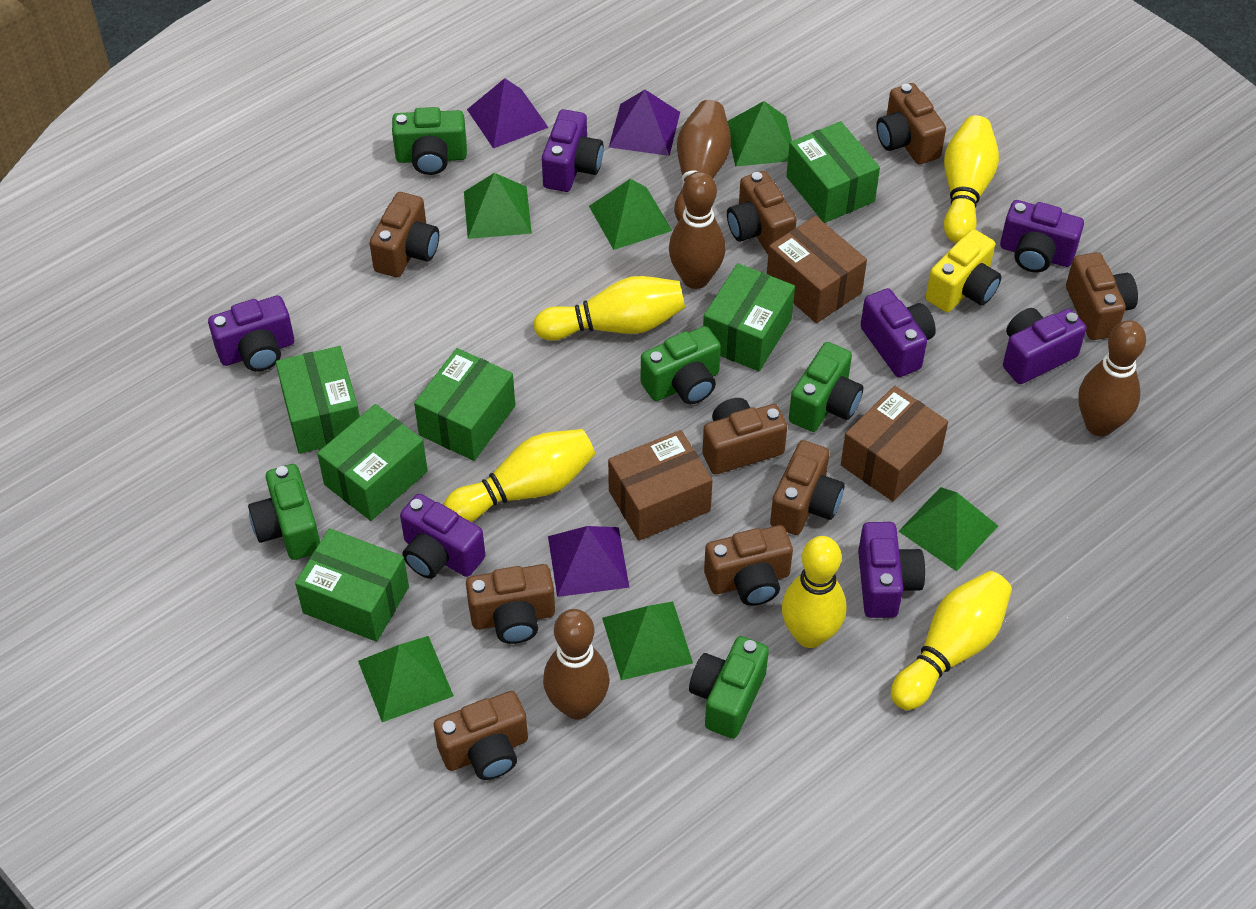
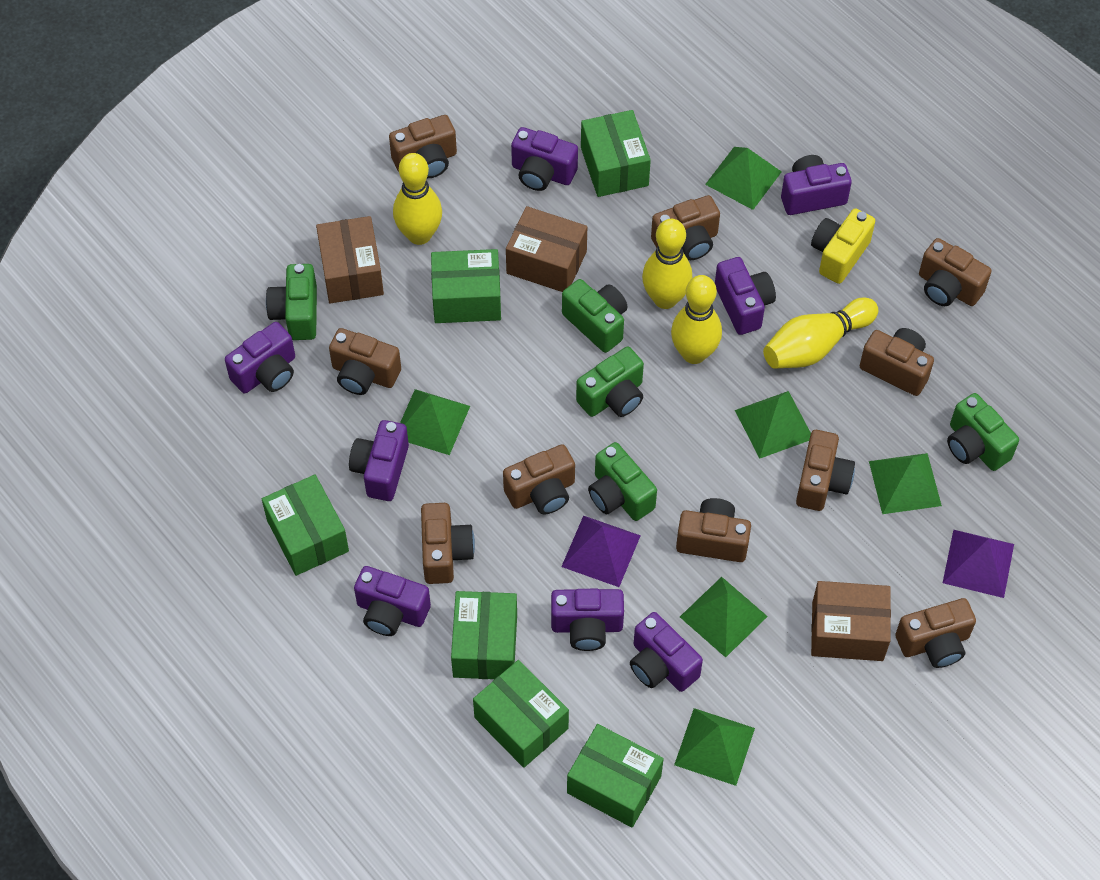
brown bowling pin: 4 -> 0
brown camera: 9 -> 10
purple camera: 7 -> 8
purple pyramid: 3 -> 2
yellow bowling pin: 5 -> 4

